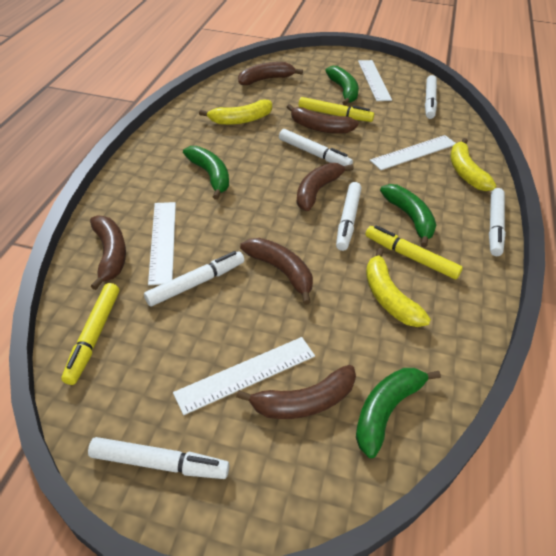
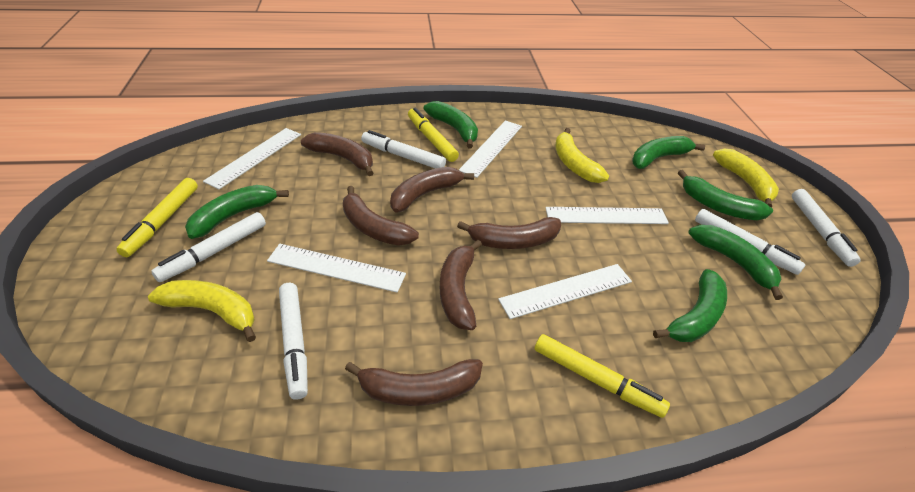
green banana: 4 -> 6
white marker: 6 -> 5
white ruler: 4 -> 5

